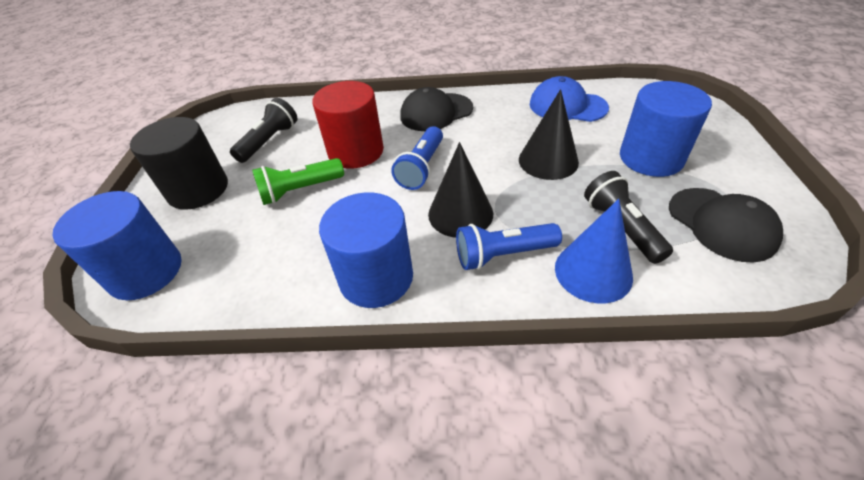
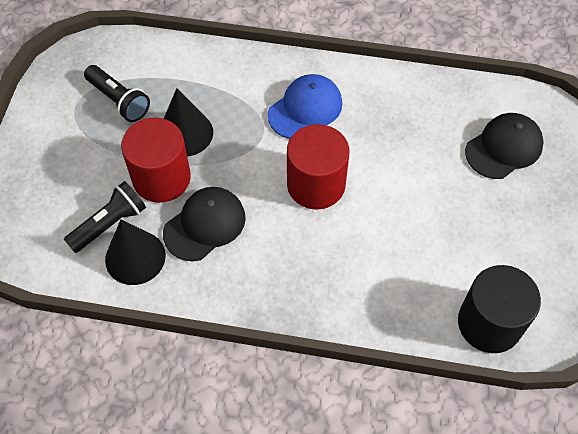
blue cone: 1 -> 0
blue cylinder: 3 -> 0
blue flashlight: 2 -> 0
green flashlight: 1 -> 0
red cylinder: 1 -> 2

